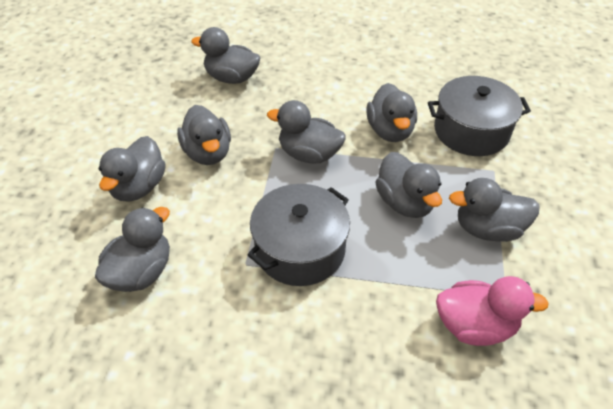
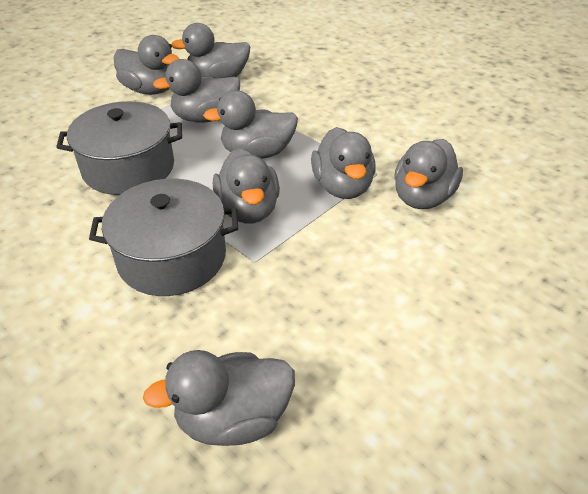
pink duck: 1 -> 0

